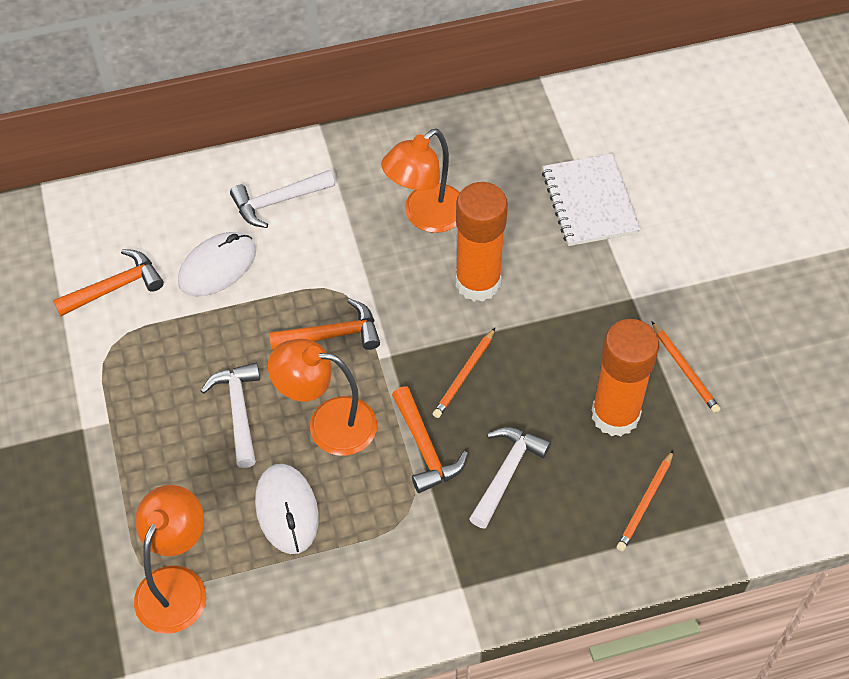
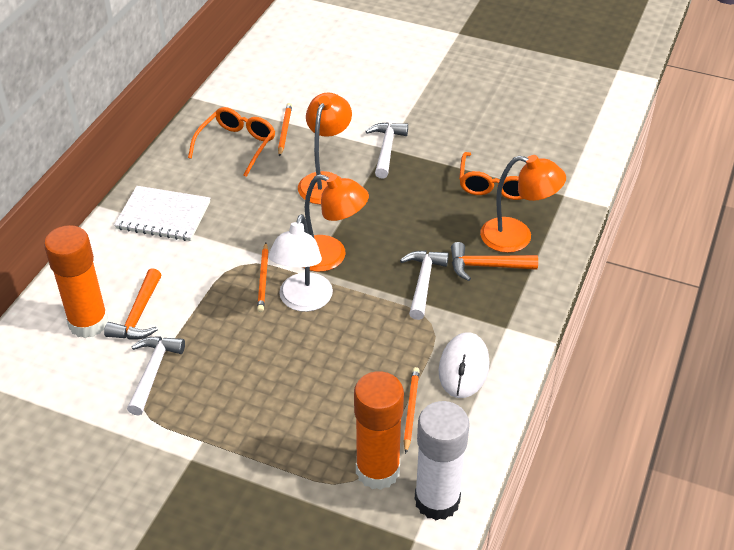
orange glasses: 0 -> 2
orange hammer: 3 -> 2
white glue stick: 0 -> 1
white lamp: 0 -> 1
white mouse: 2 -> 1

